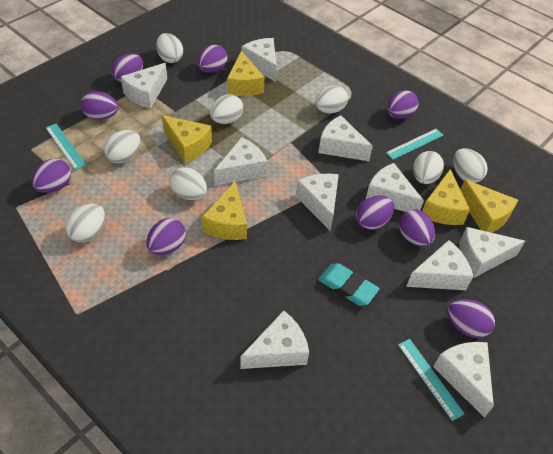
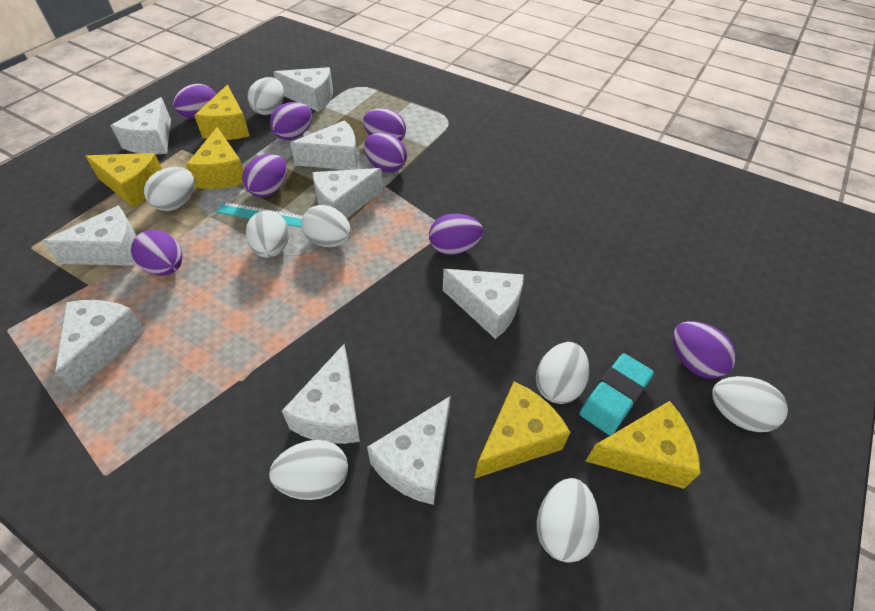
purple egg: 9 -> 8
turquoise ruler: 3 -> 1
white cheese: 10 -> 9

